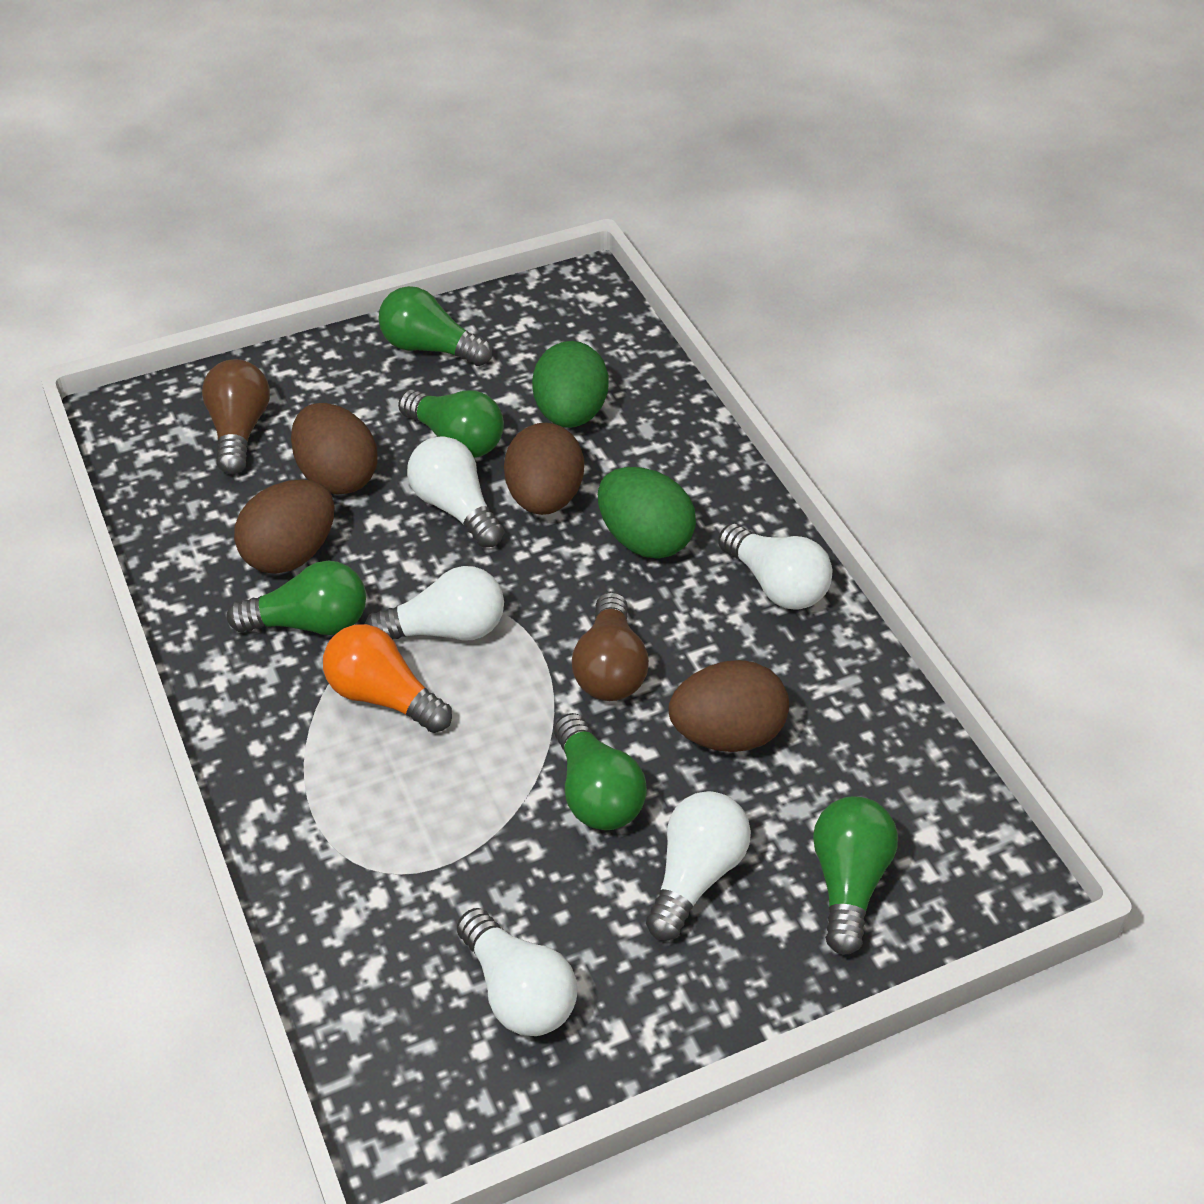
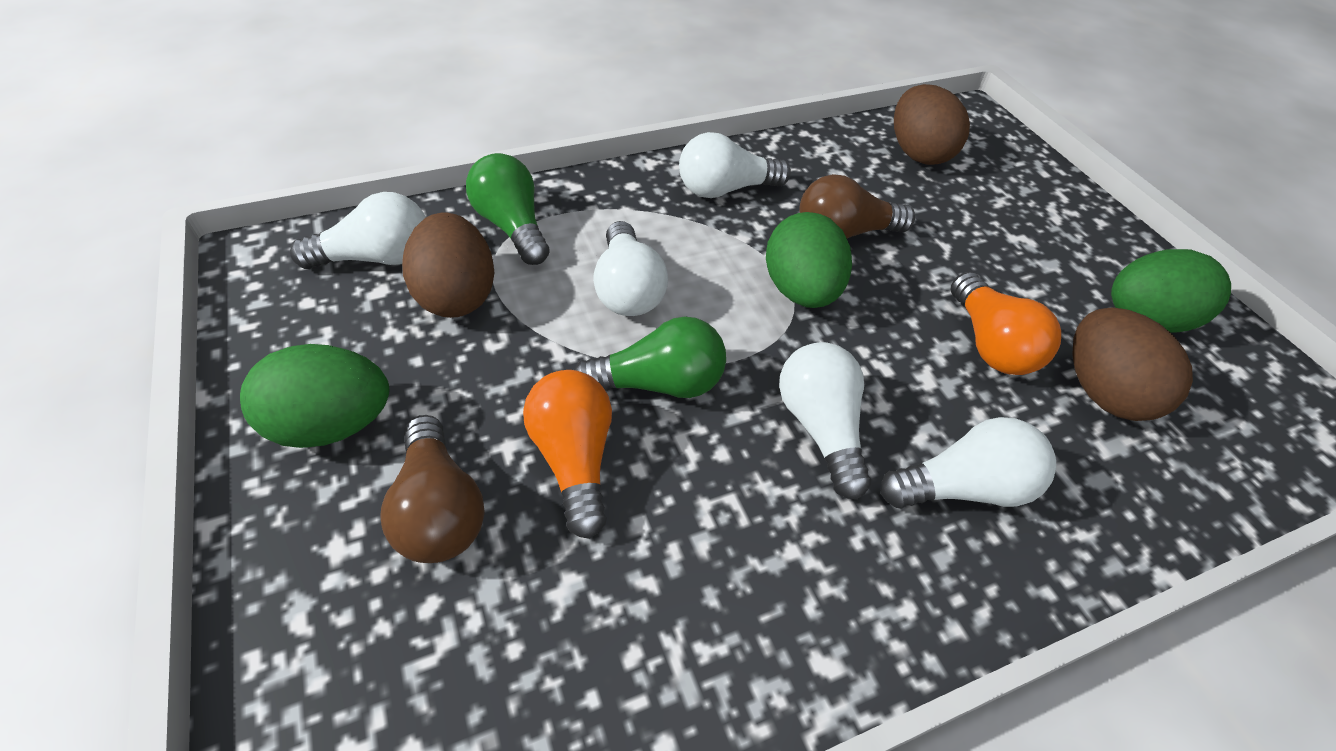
brown egg: 4 -> 3
green egg: 2 -> 3
green light bulb: 5 -> 2
orange light bulb: 1 -> 2

